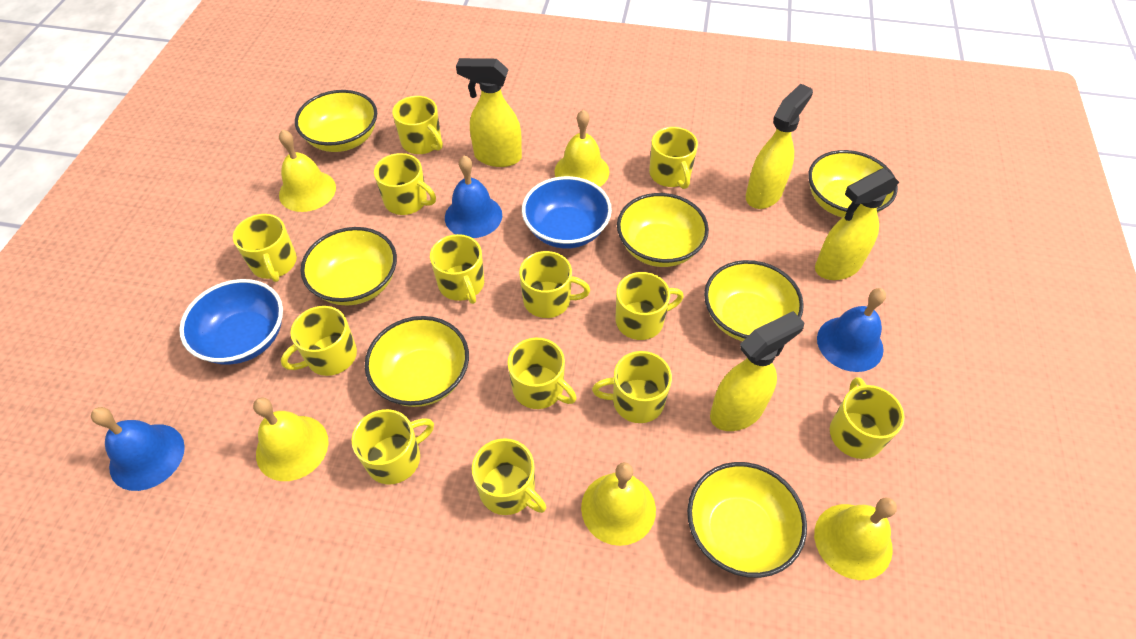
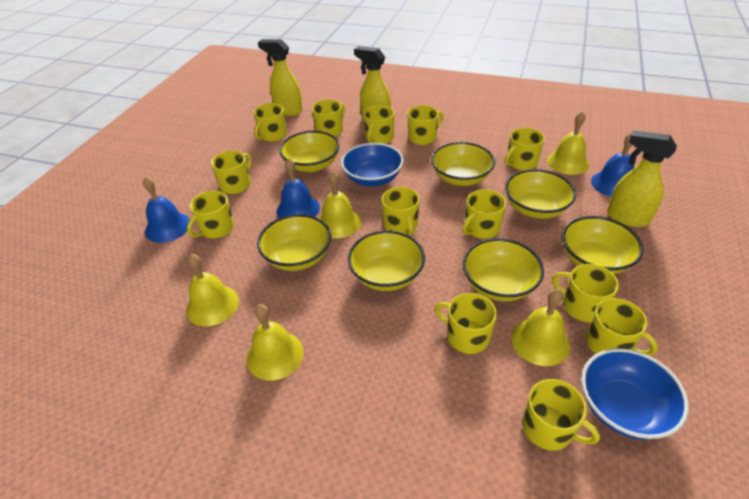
yellow spray bottle: 4 -> 3

